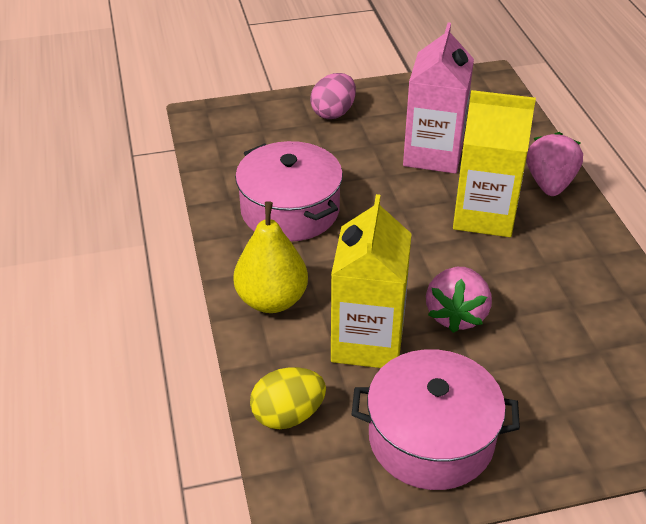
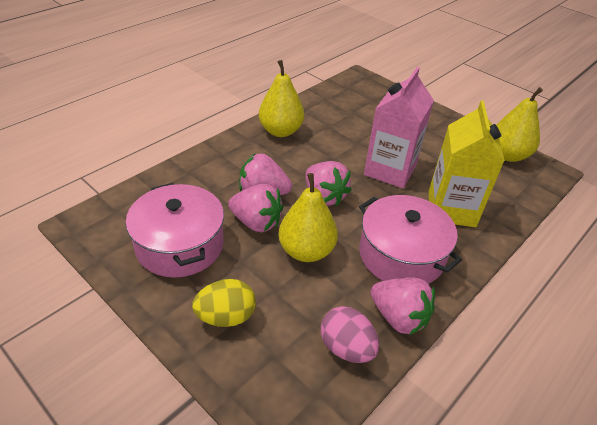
pink strawberry: 2 -> 4
yellow carton: 2 -> 1
yellow pear: 1 -> 3

